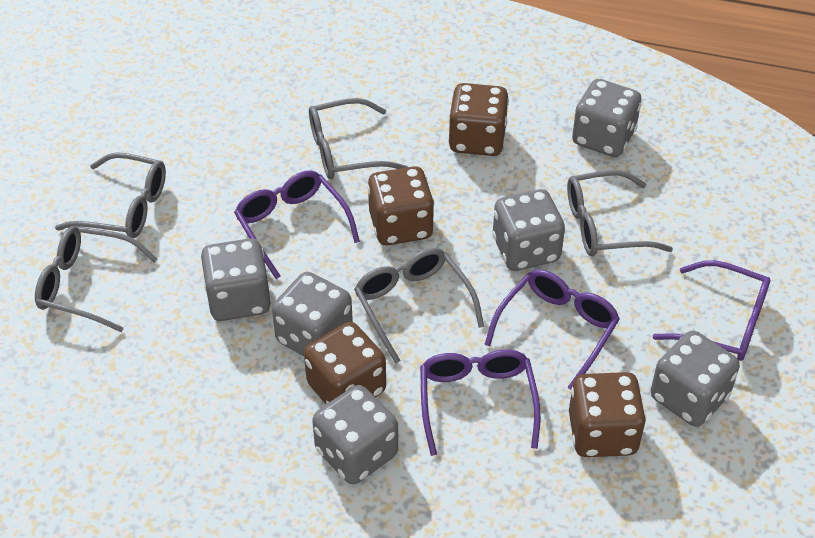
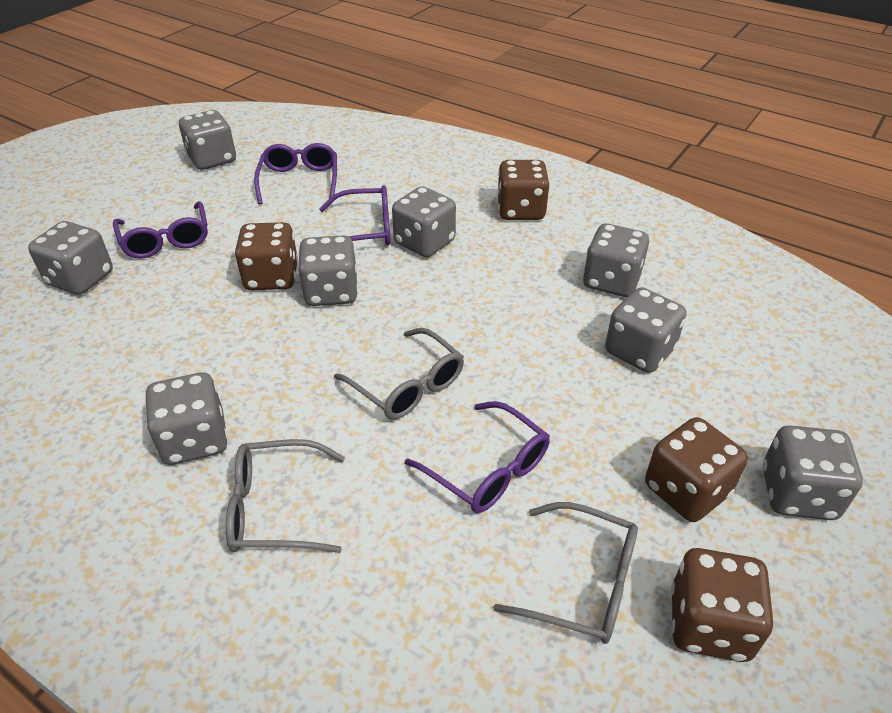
grey dice: 6 -> 8
grey glasses: 5 -> 3

